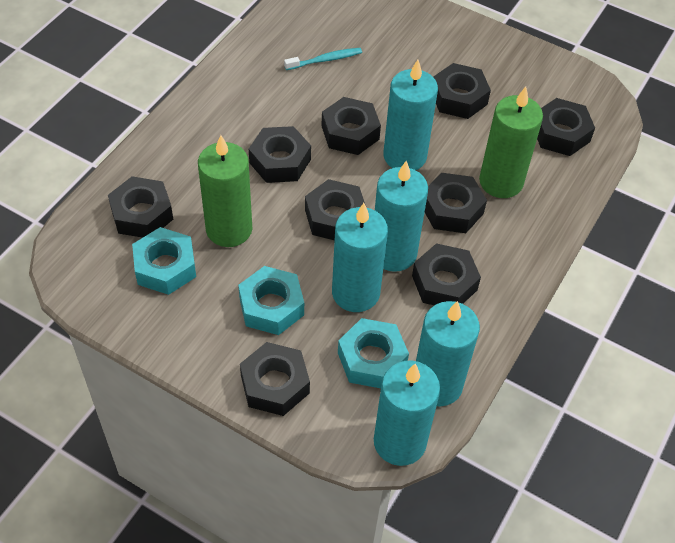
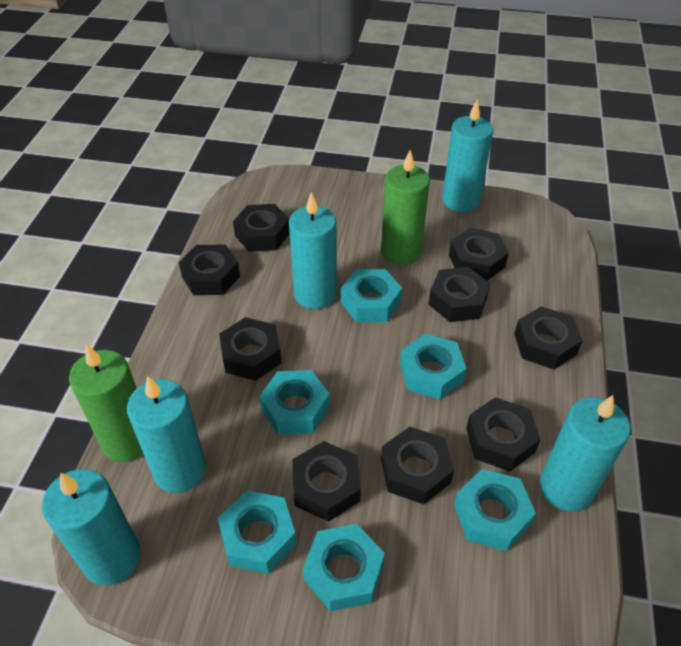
turquoise nut: 3 -> 6
turquoise toothbrush: 1 -> 0

